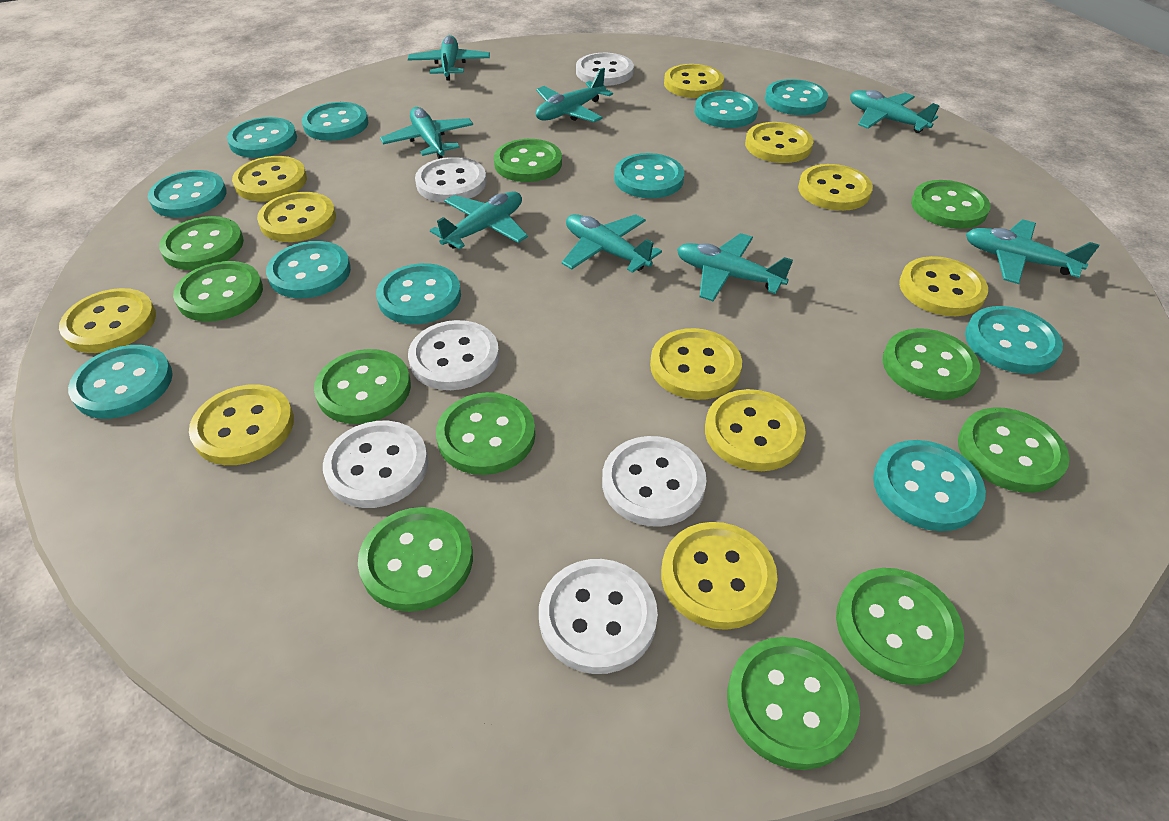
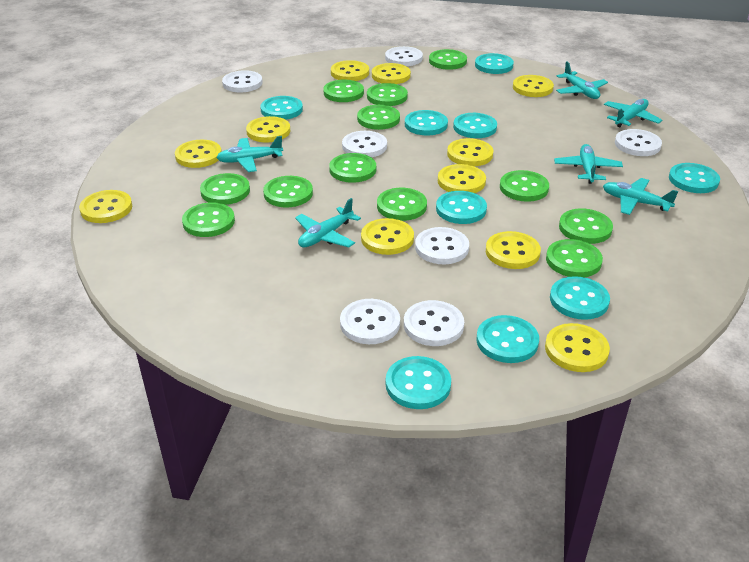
green button: 11 -> 12
turquoise button: 11 -> 9
turquoise plane: 8 -> 6
white button: 6 -> 7

